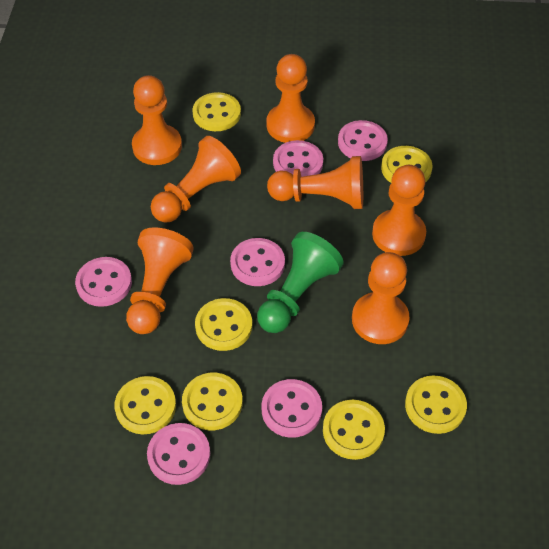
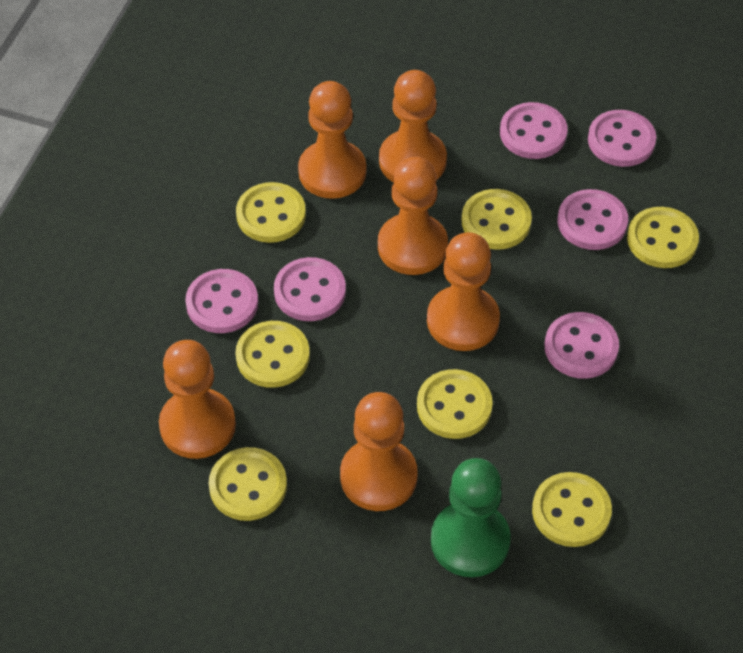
orange pawn: 7 -> 6

